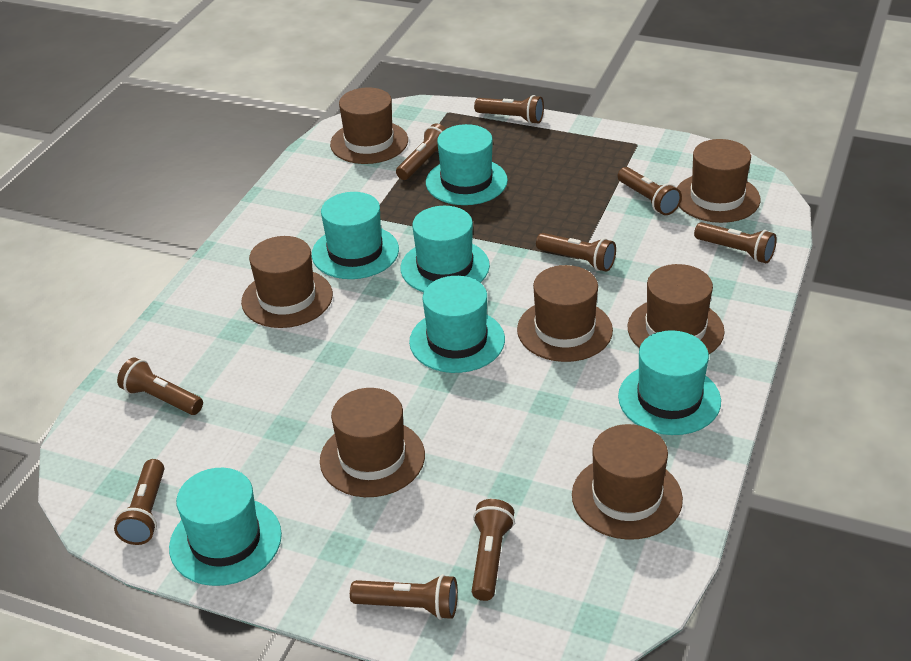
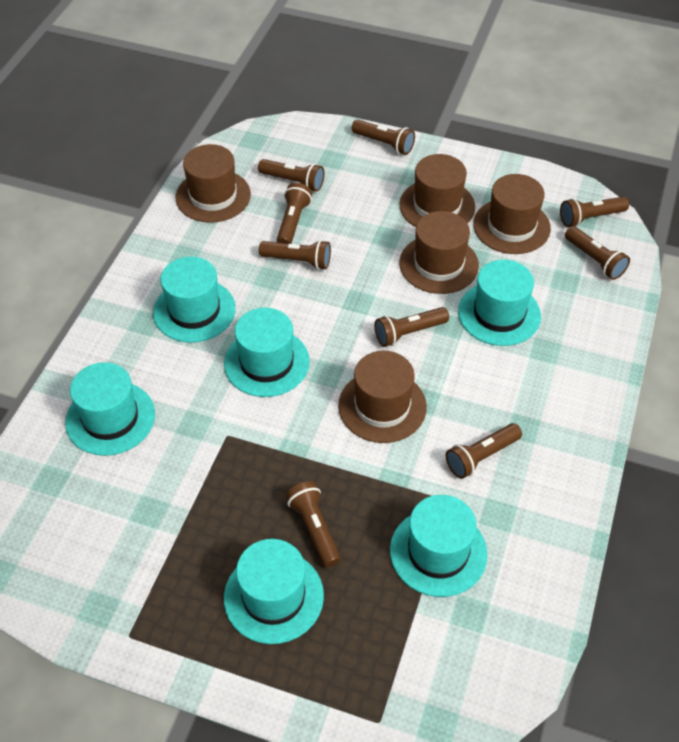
brown hat: 7 -> 5

